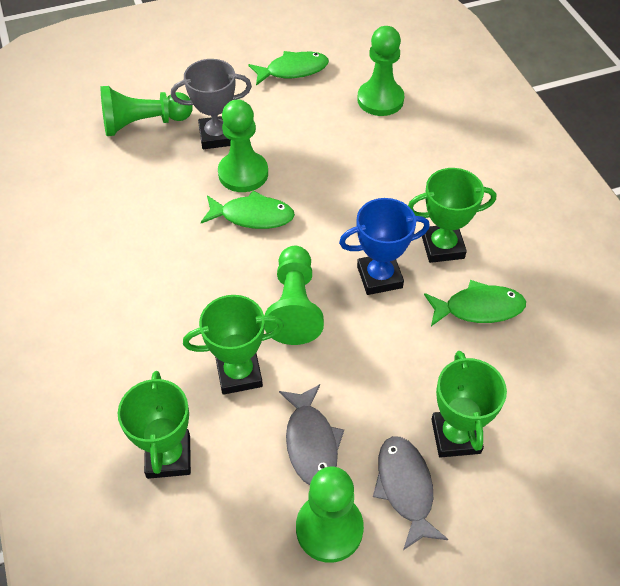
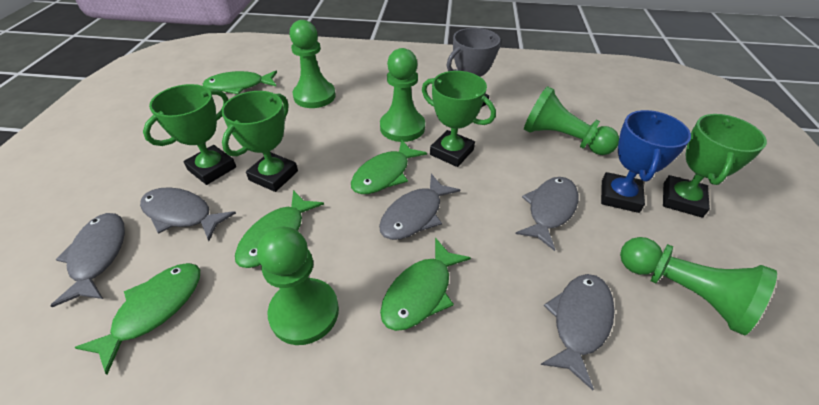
green fish: 3 -> 5
grey fish: 2 -> 5

